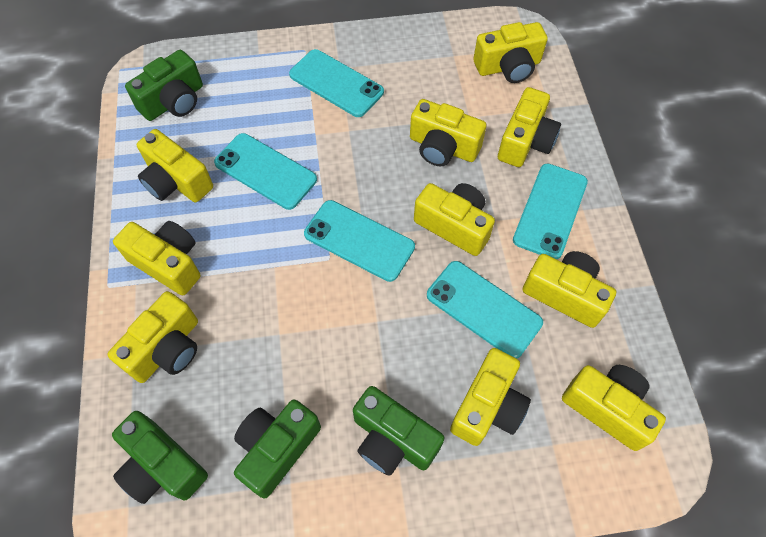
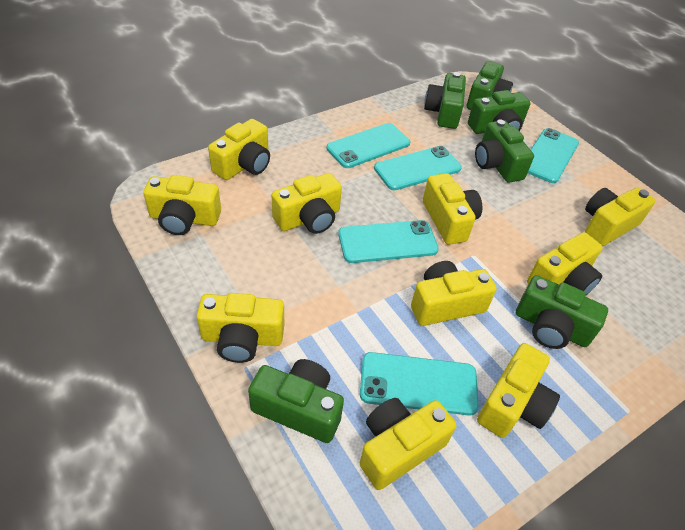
green camera: 4 -> 6

